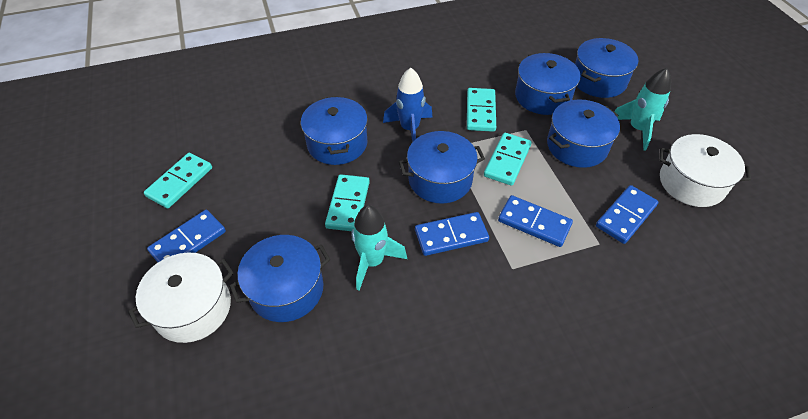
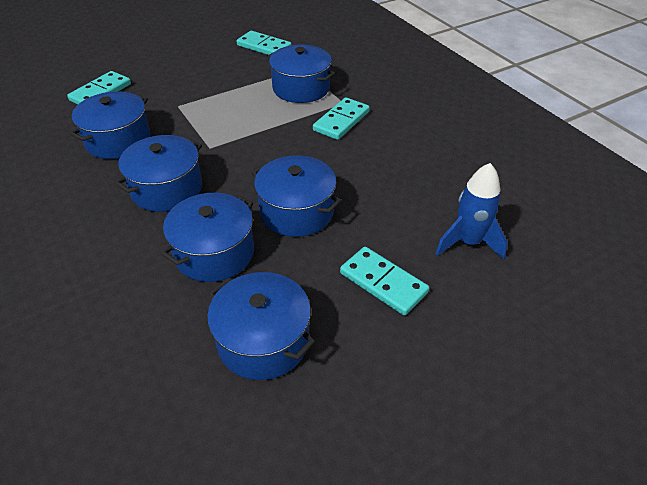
blue domino: 4 -> 0
turquoise rocket: 2 -> 0
white pot: 2 -> 0

